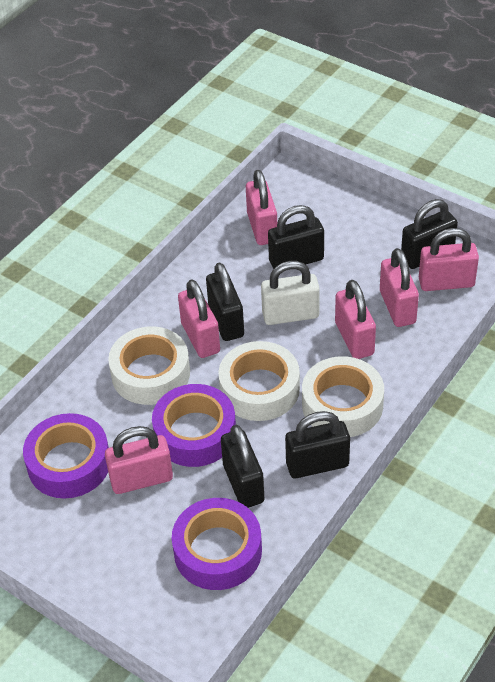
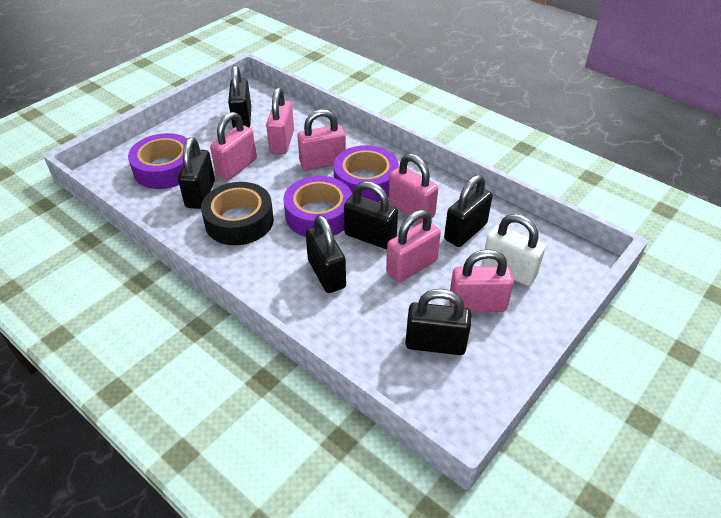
black padlock: 5 -> 6
black tape: 0 -> 1
white tape: 3 -> 0

